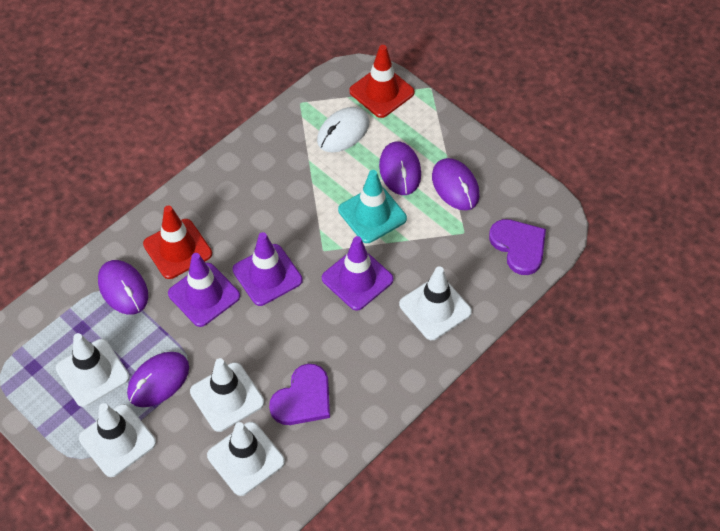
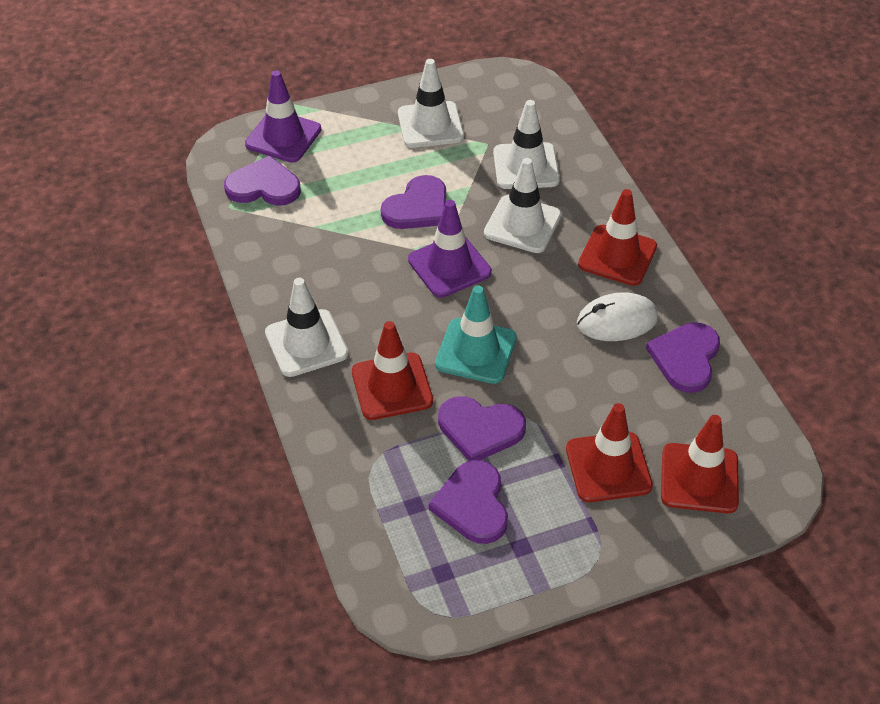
purple heart: 2 -> 5
purple mouse: 4 -> 0
purple traffic cone: 3 -> 2
red traffic cone: 2 -> 4
white traffic cone: 5 -> 4

